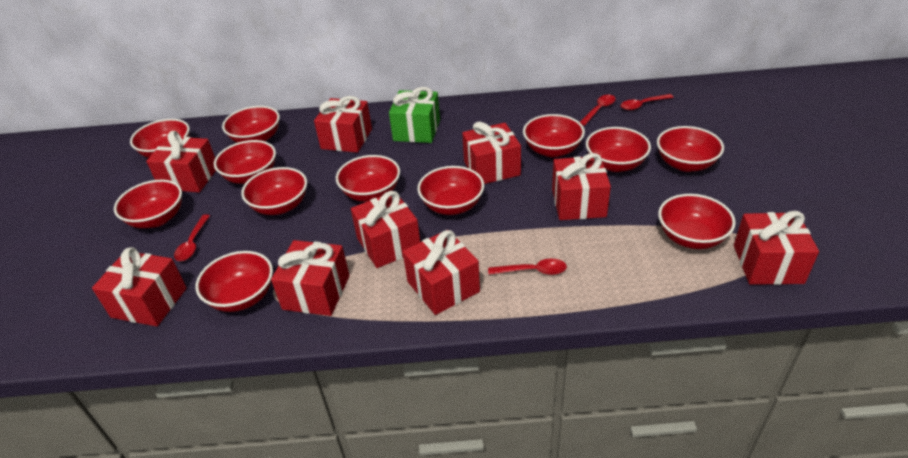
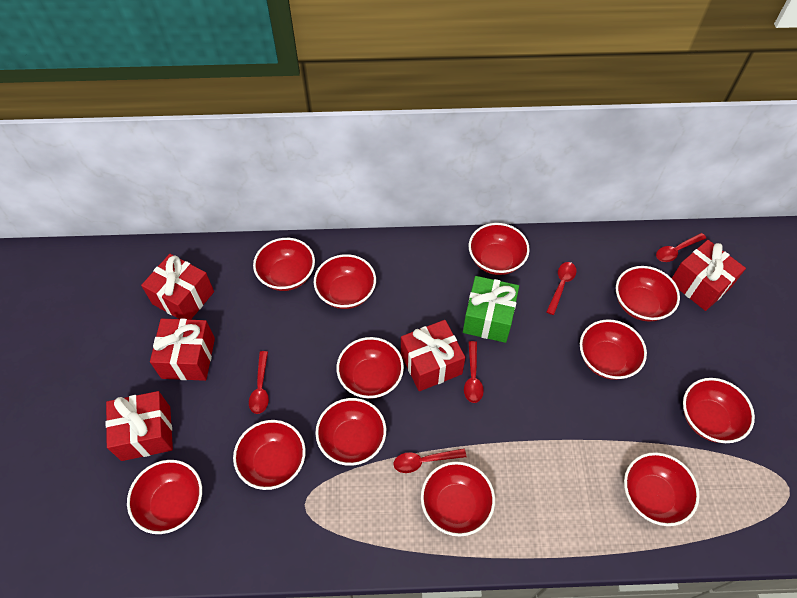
red gift: 9 -> 5
red spoon: 4 -> 5

